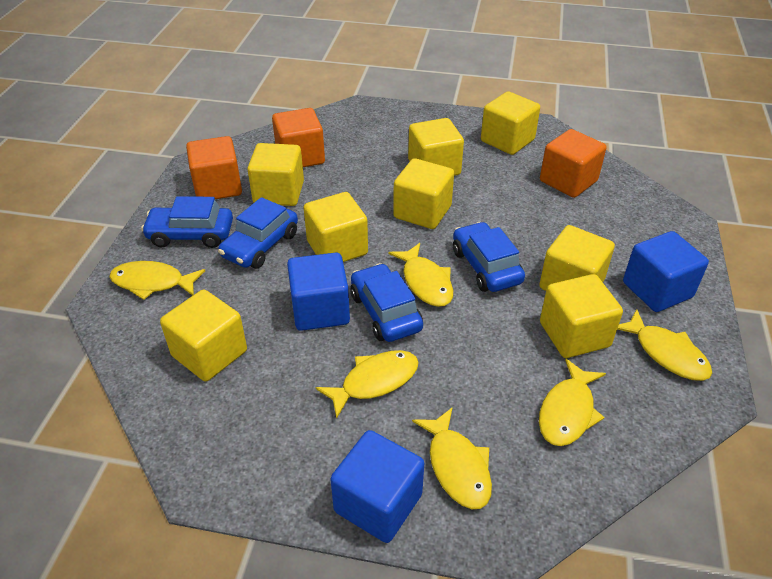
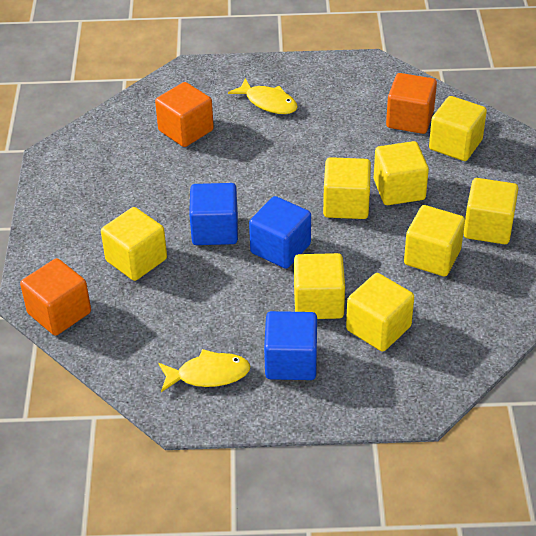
blue car: 4 -> 0
yellow fish: 6 -> 2

